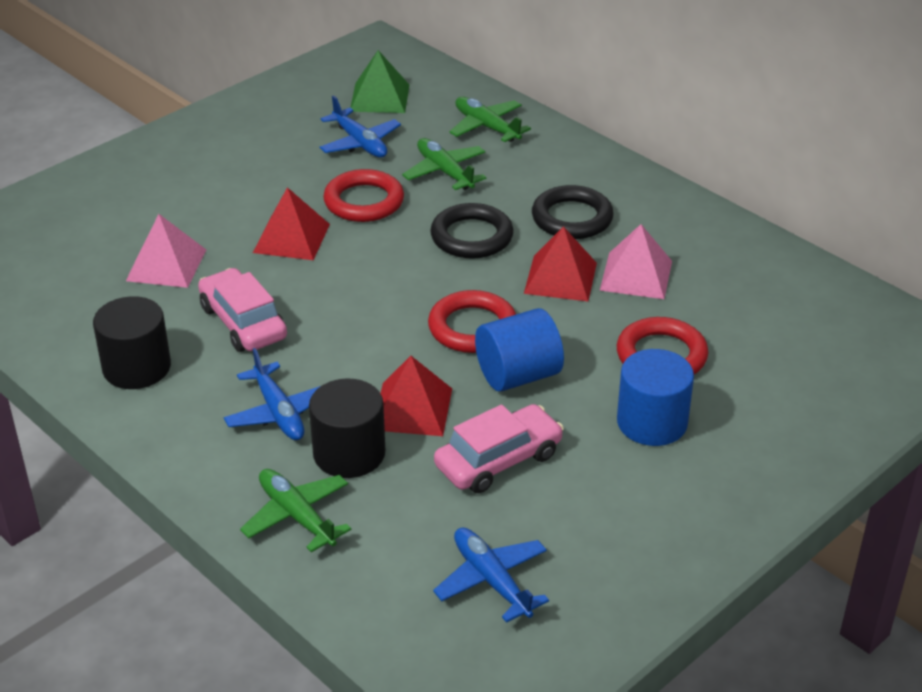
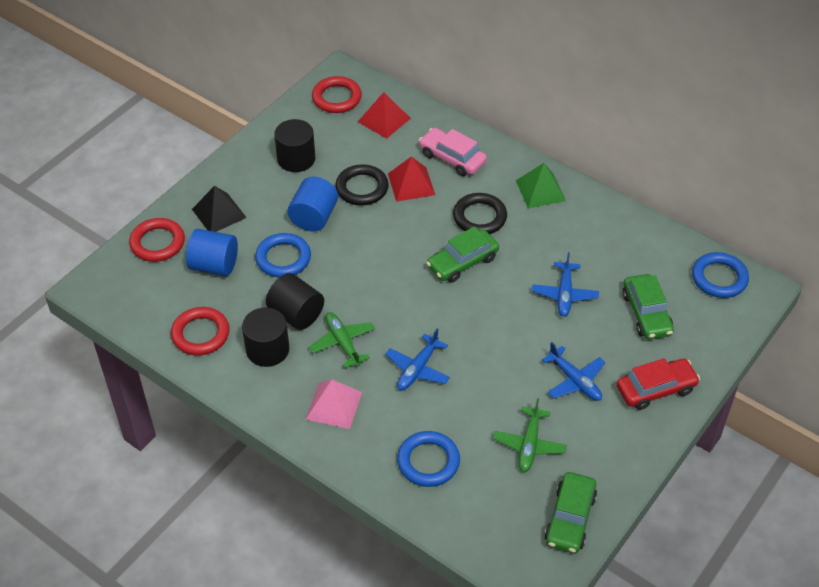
black cylinder: 2 -> 3
black pyramid: 0 -> 1
blue ring: 0 -> 3
green car: 0 -> 3
green plane: 3 -> 2
pink car: 2 -> 1
pink pyramid: 2 -> 1
red car: 0 -> 1
red pyramid: 3 -> 2

